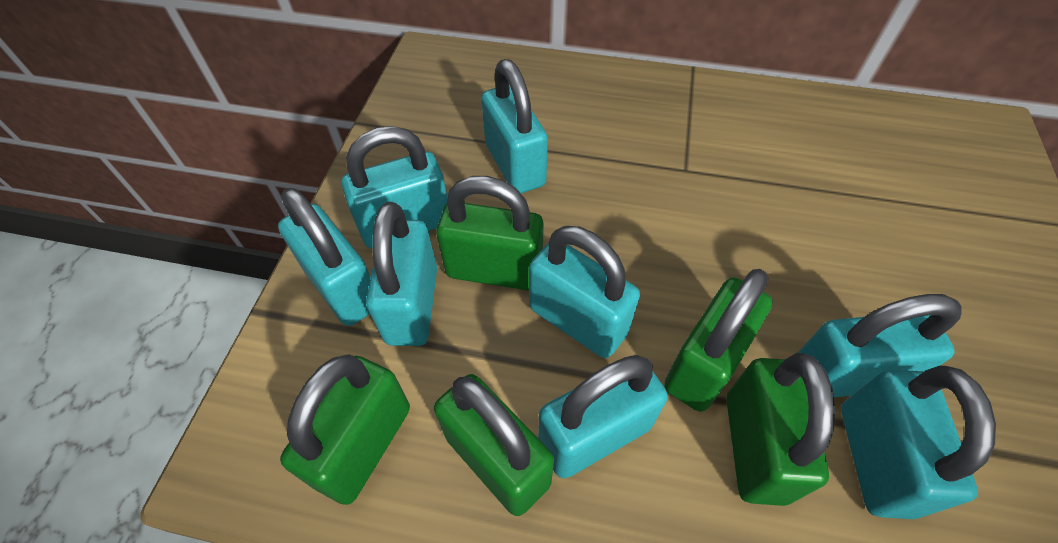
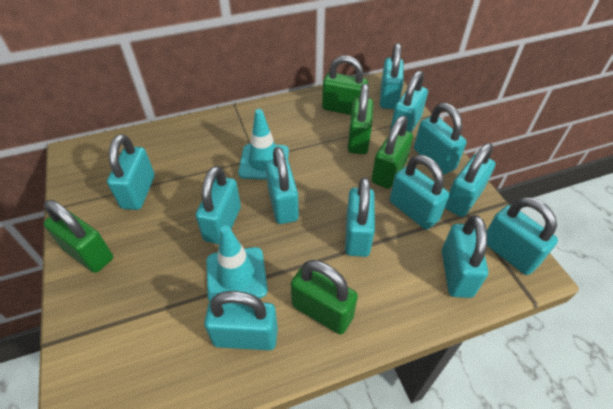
turquoise padlock: 8 -> 12
turquoise traffic cone: 0 -> 2

